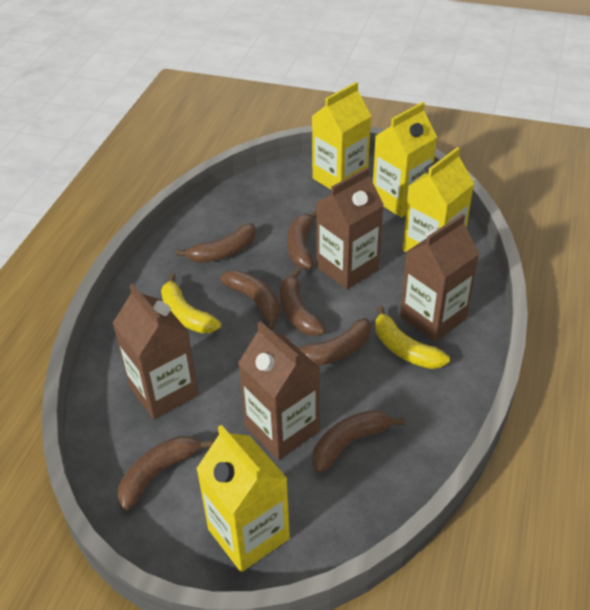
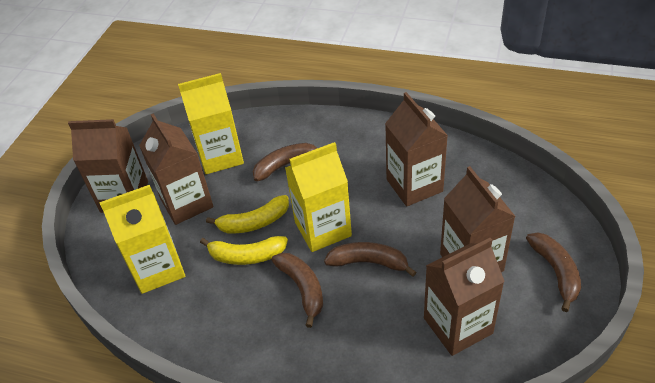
brown banana: 7 -> 4
brown carton: 4 -> 5
yellow carton: 4 -> 3

